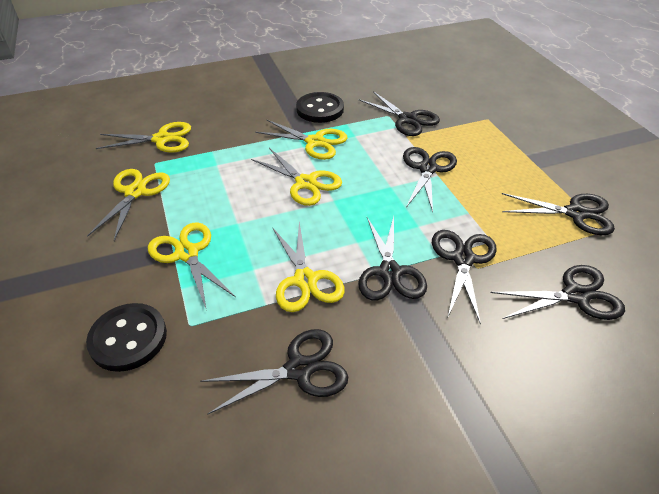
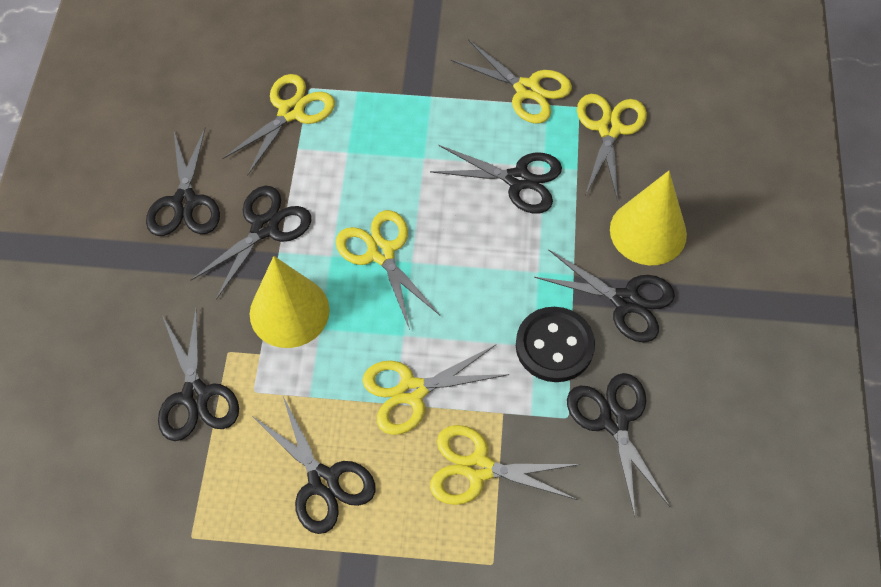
black button: 2 -> 1
yellow cone: 0 -> 2

